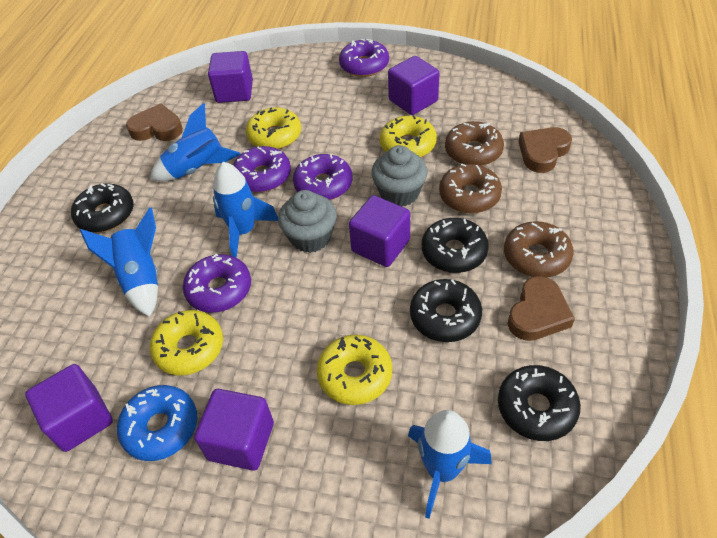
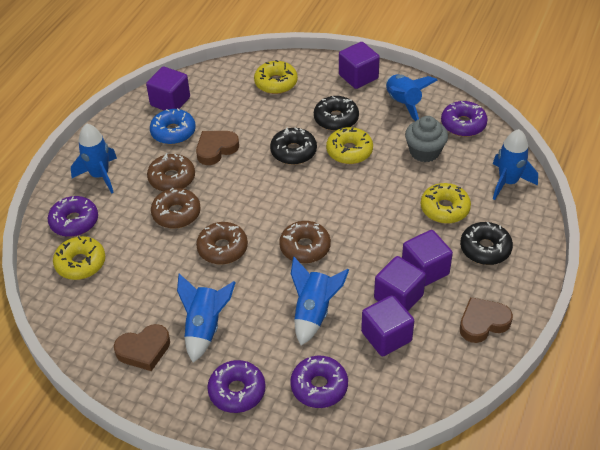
black donut: 4 -> 3
blue rocket: 4 -> 5
brown donut: 3 -> 4
grey cupcake: 2 -> 1

